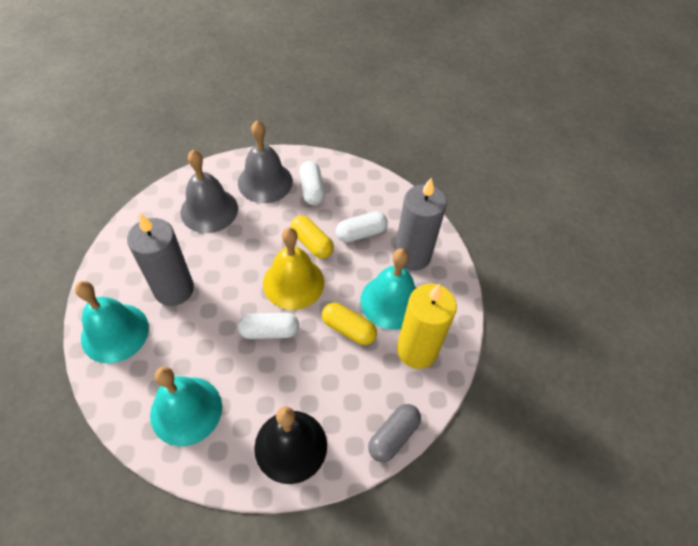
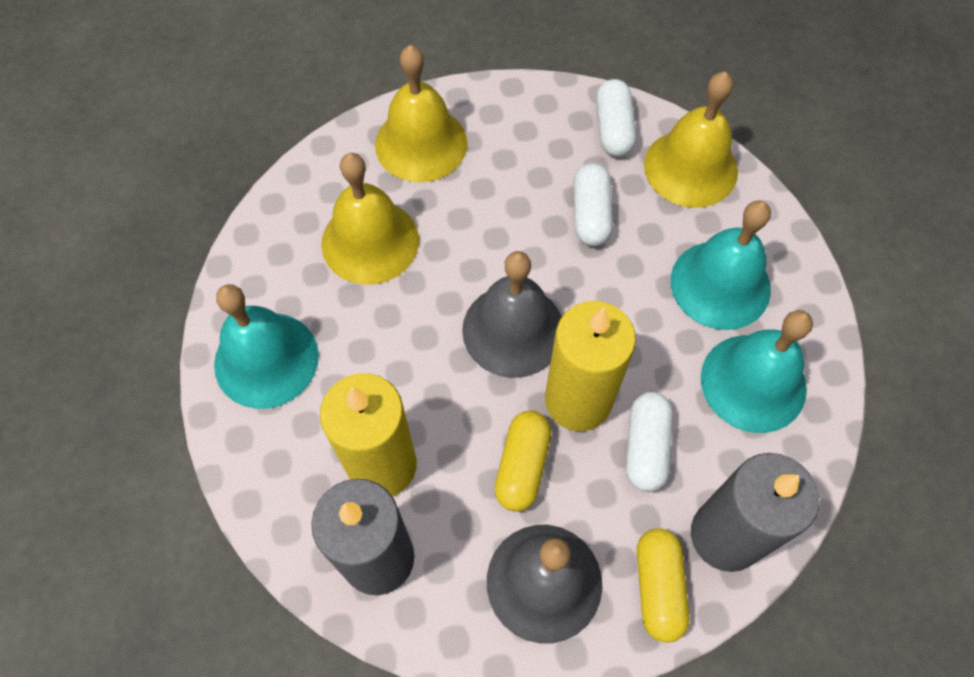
black bell: 1 -> 0
grey capsule: 1 -> 0
yellow bell: 1 -> 3
yellow candle: 1 -> 2

